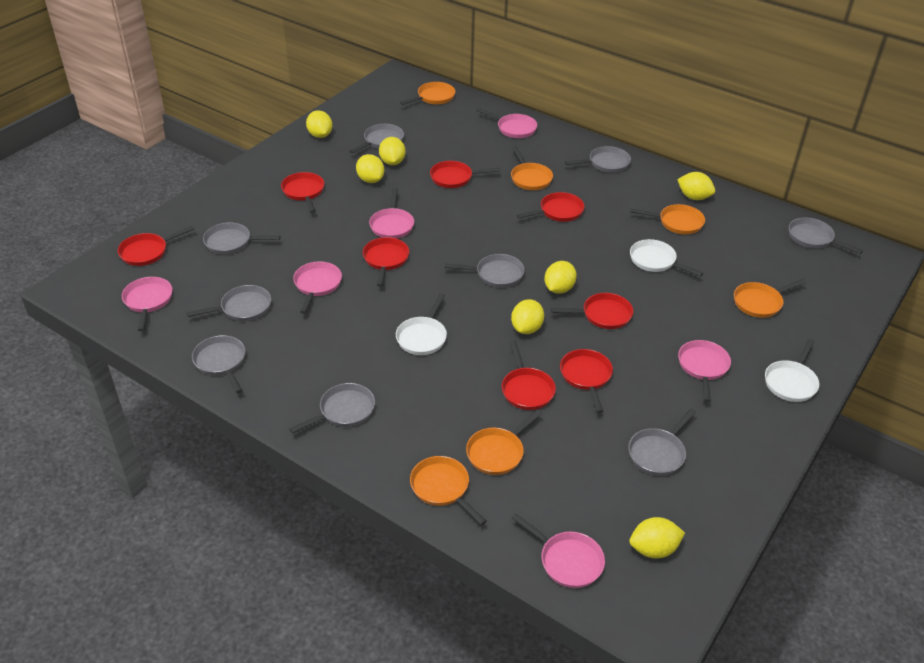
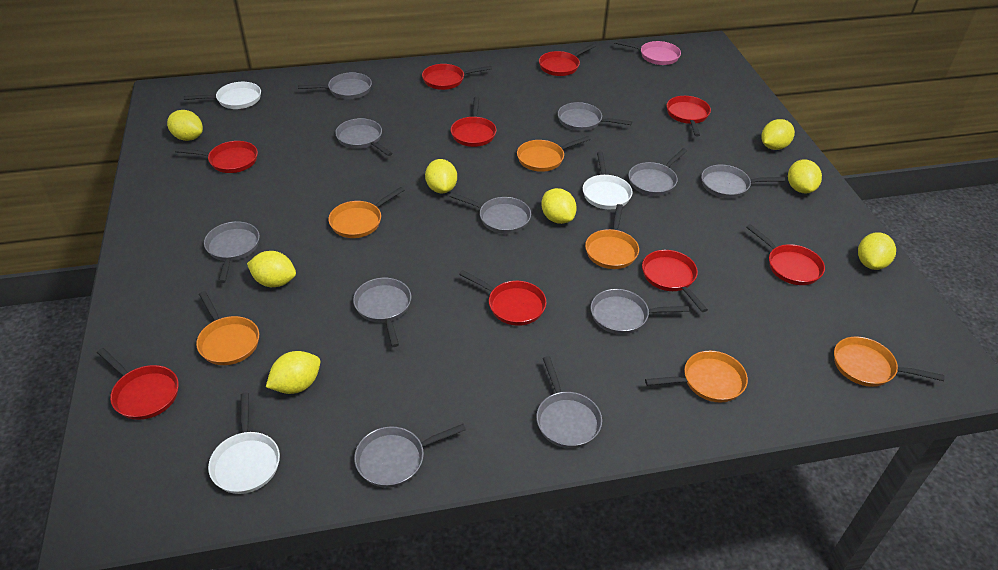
grey pan: 9 -> 11
pink pan: 6 -> 1
red pan: 8 -> 9
yellow lemon: 7 -> 8

